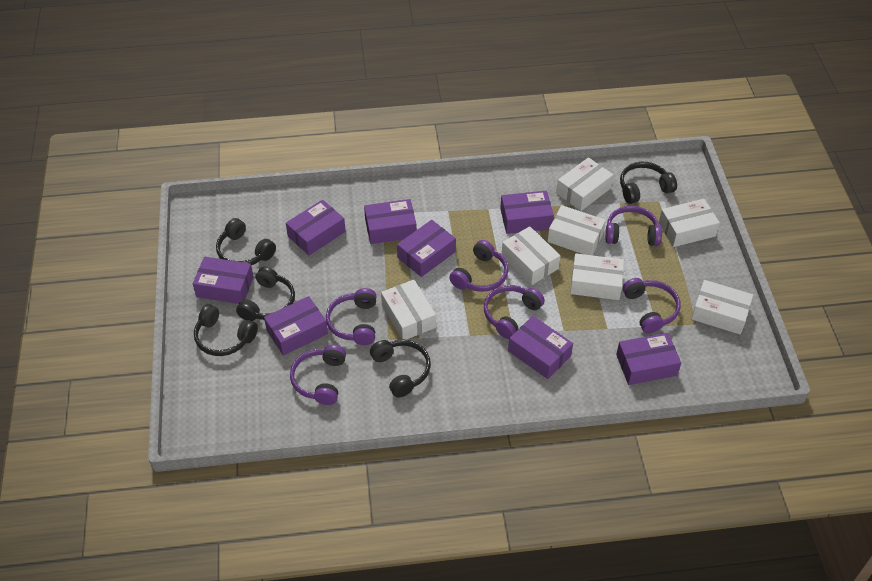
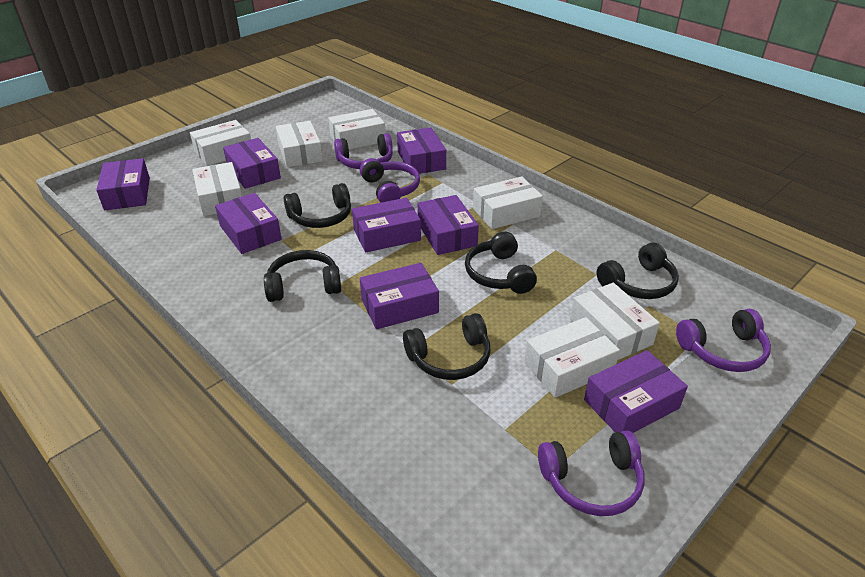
purple headphones: 6 -> 4

